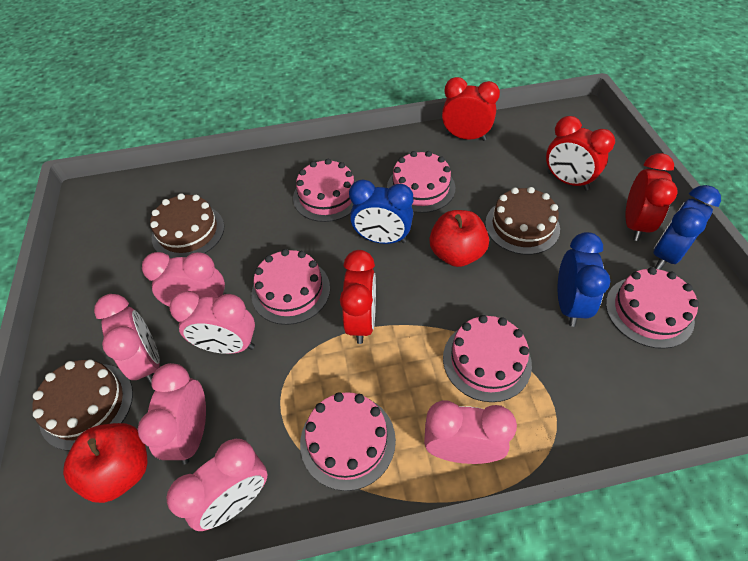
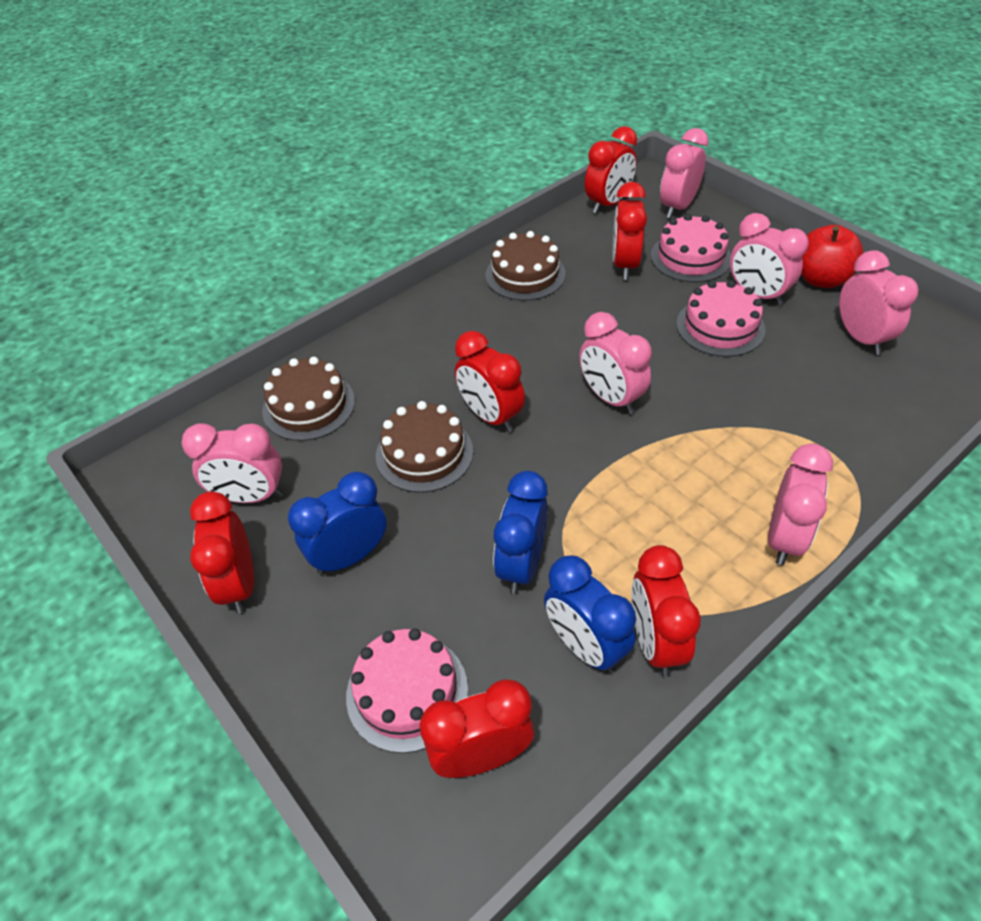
pink cake: 6 -> 3
red apple: 2 -> 1
red clock: 4 -> 6

